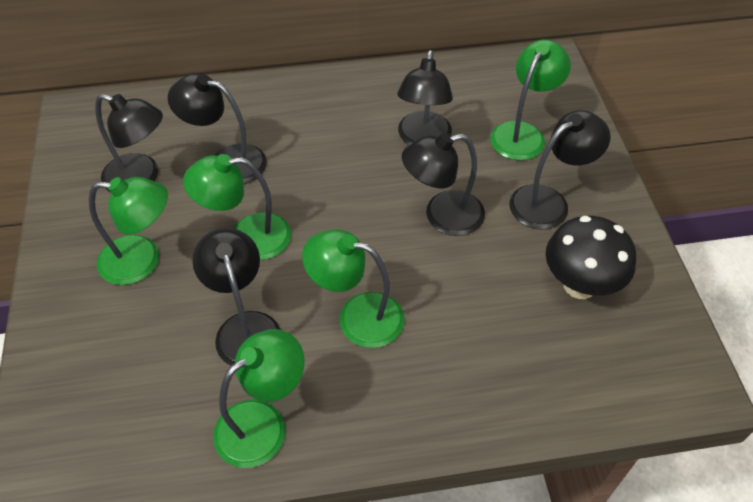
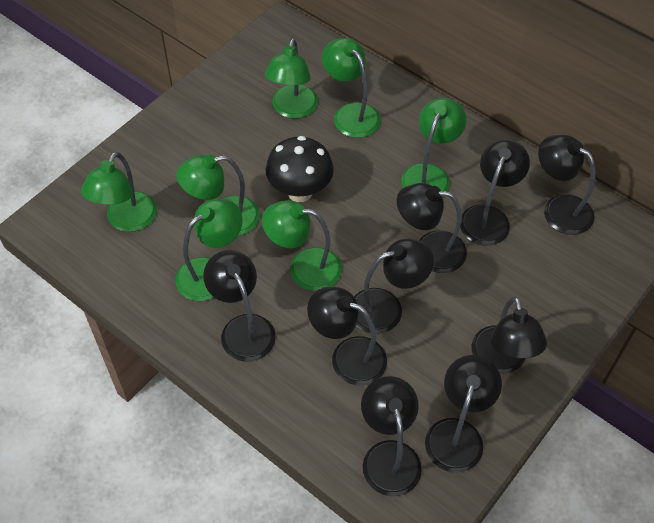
black lamp: 6 -> 9
green lamp: 5 -> 7

